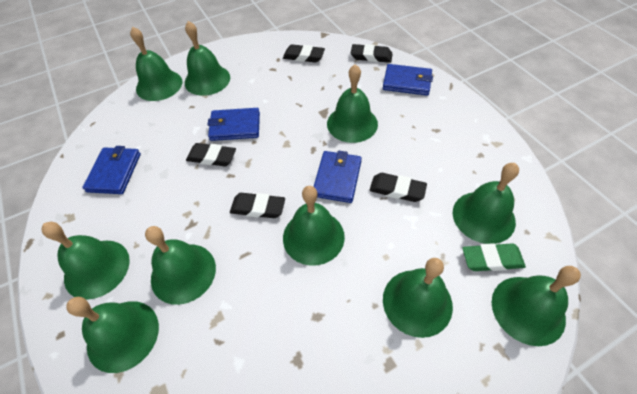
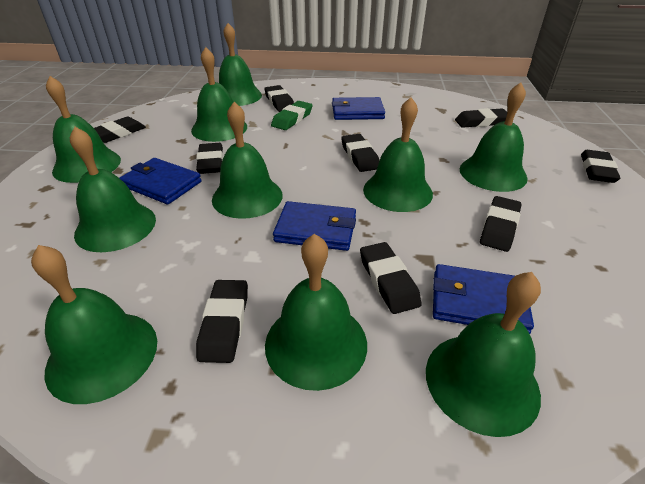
black eraser: 5 -> 9

